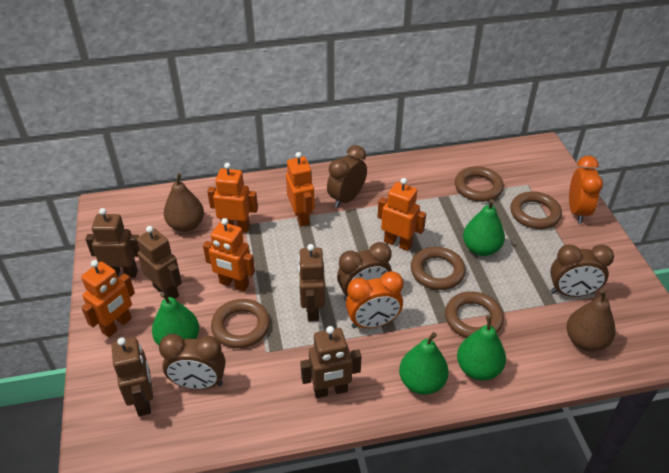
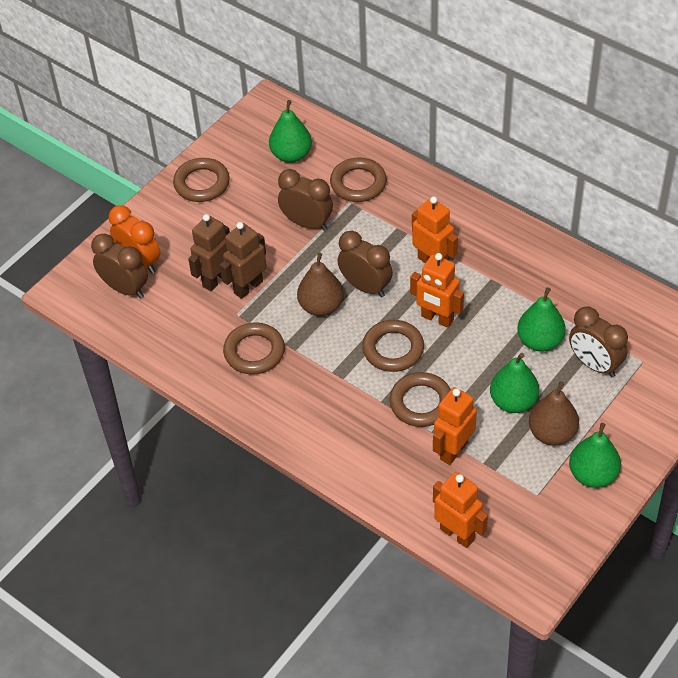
brown robot: 5 -> 2
orange clock: 2 -> 1
orange robot: 5 -> 4

